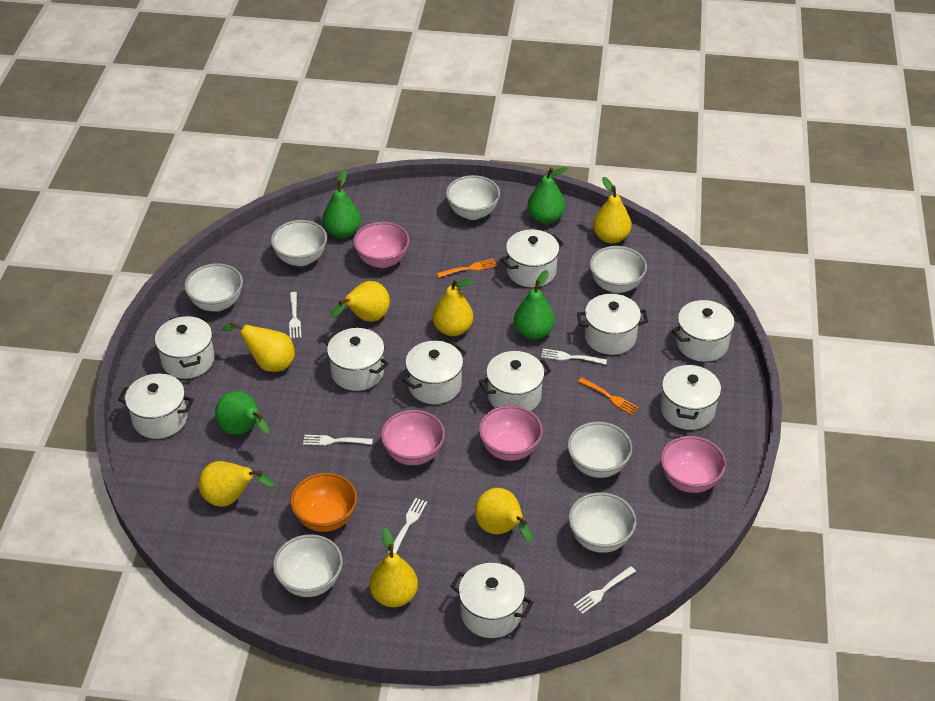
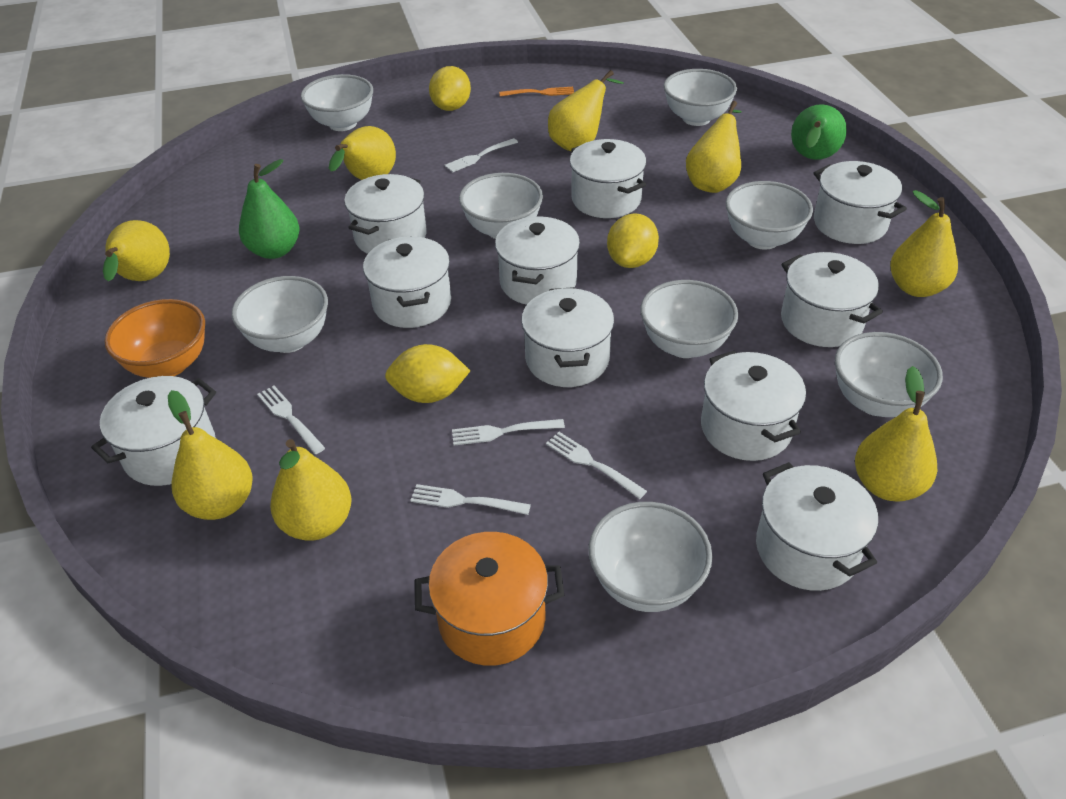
green pear: 4 -> 2
orange fork: 2 -> 1
orange pot: 0 -> 1
pink bowl: 4 -> 0
white bowl: 7 -> 8
yellow lemon: 0 -> 3
yellow pear: 7 -> 8

